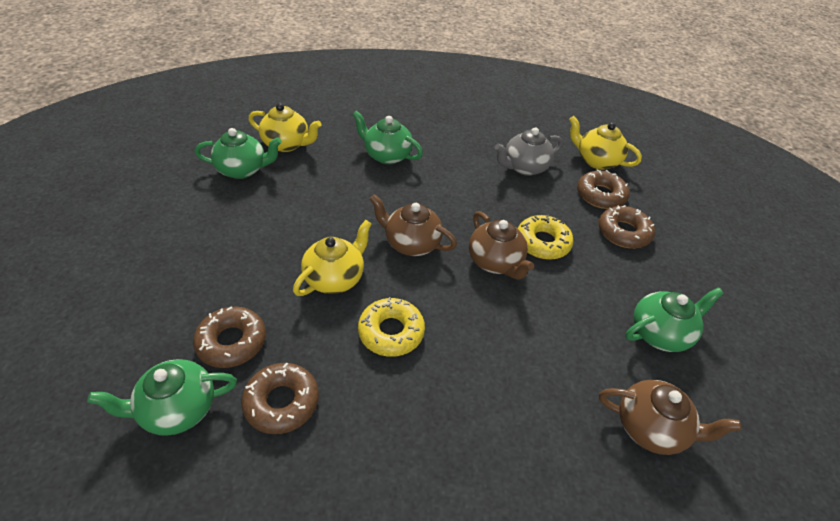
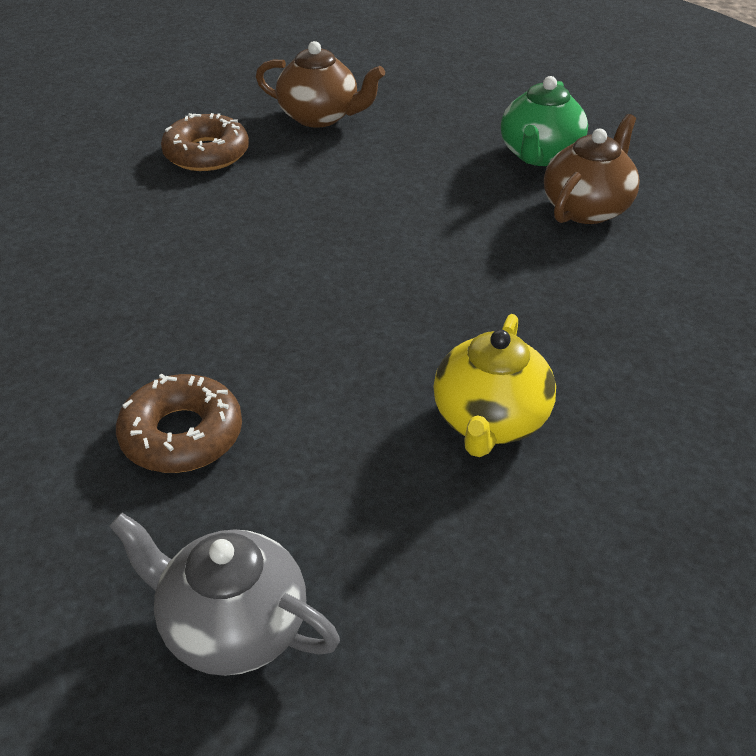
brown donut: 4 -> 2
brown teapot: 3 -> 2
green teapot: 4 -> 1
yellow donut: 2 -> 0
yellow teapot: 3 -> 1

